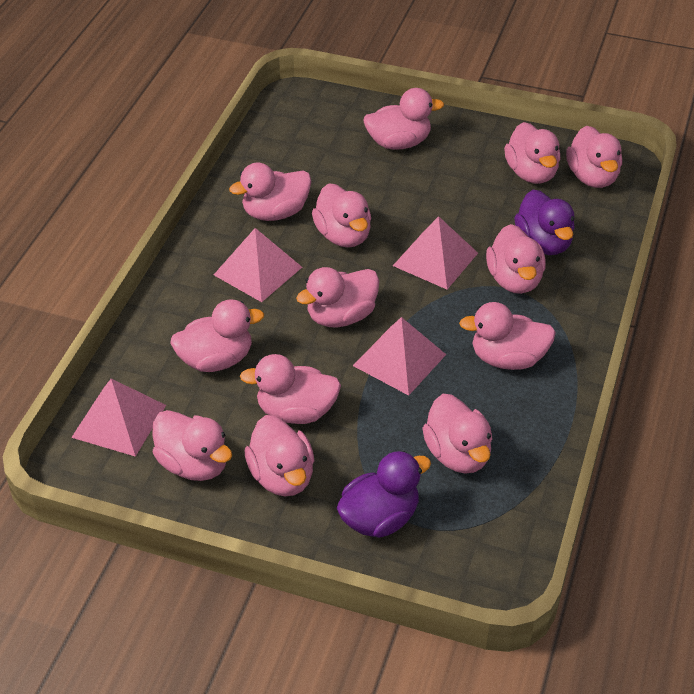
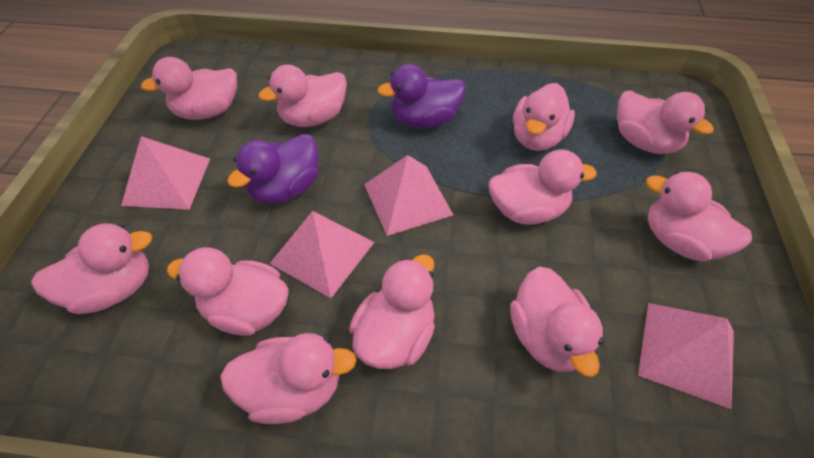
pink duck: 13 -> 11

